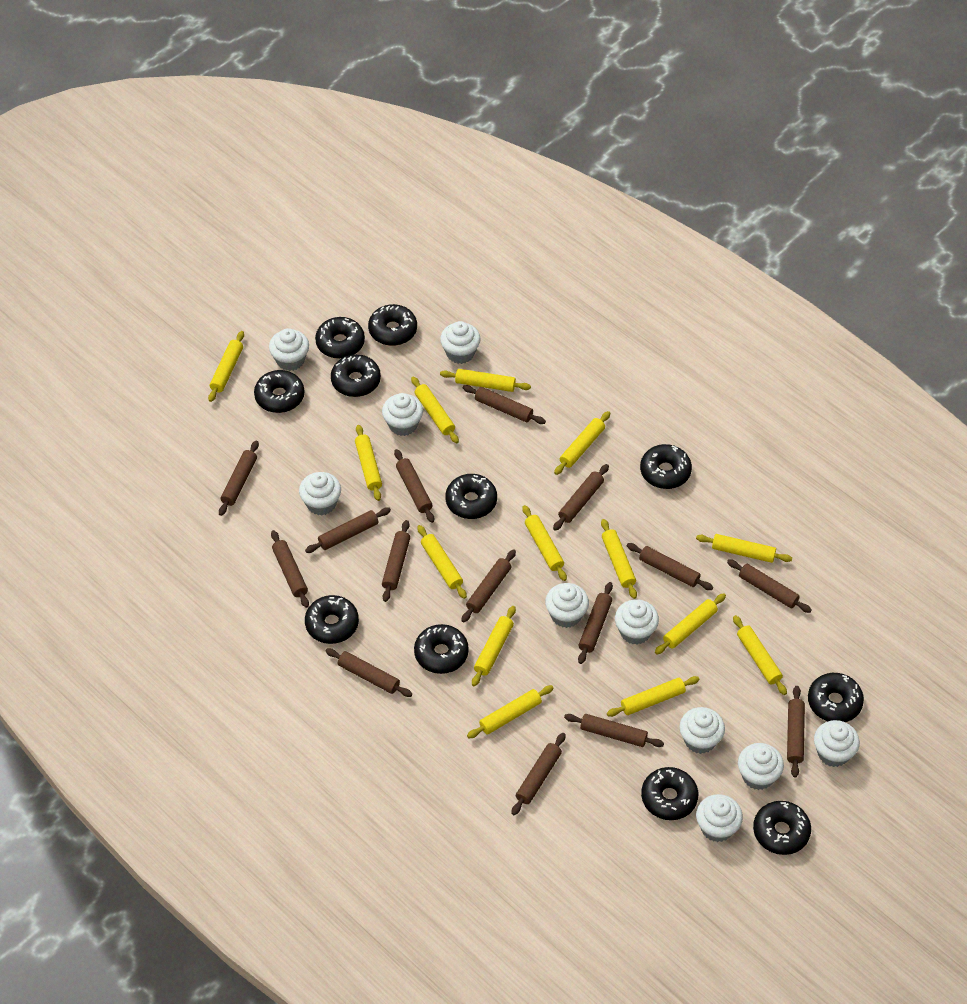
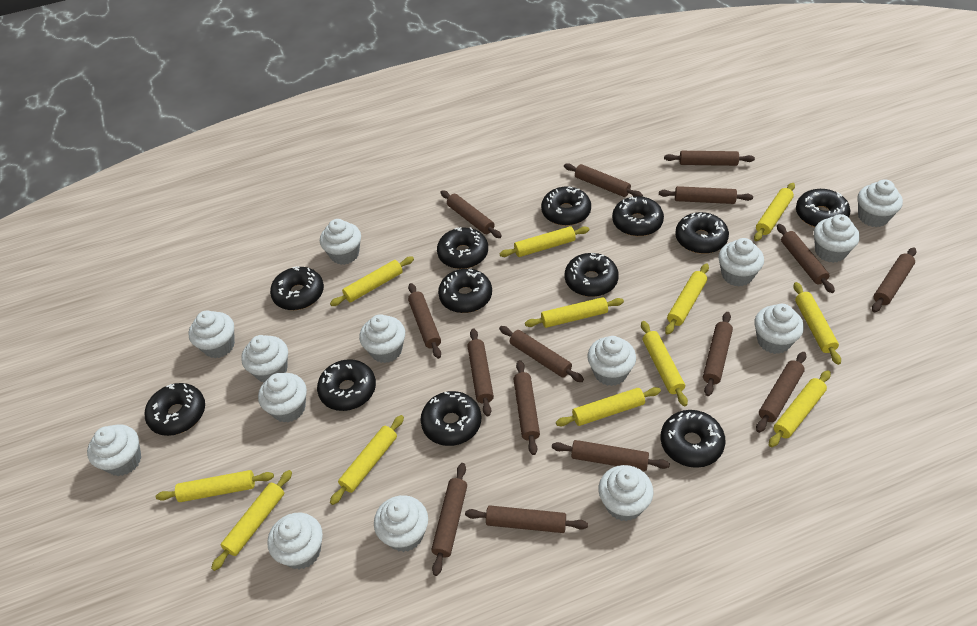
black donut: 11 -> 12
white cupcake: 10 -> 14
yellow rolling pin: 14 -> 12

